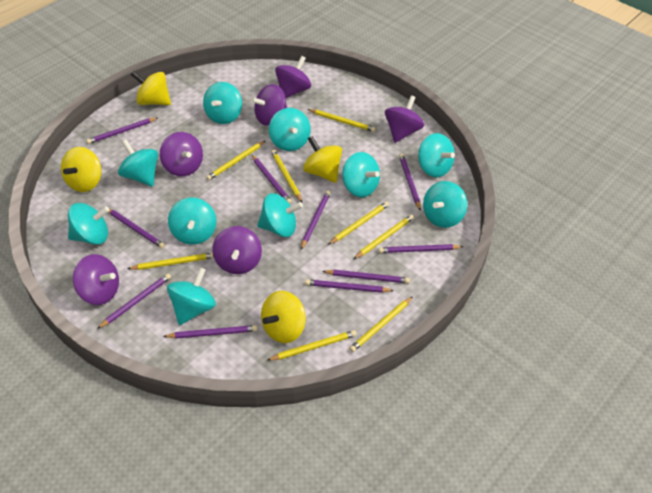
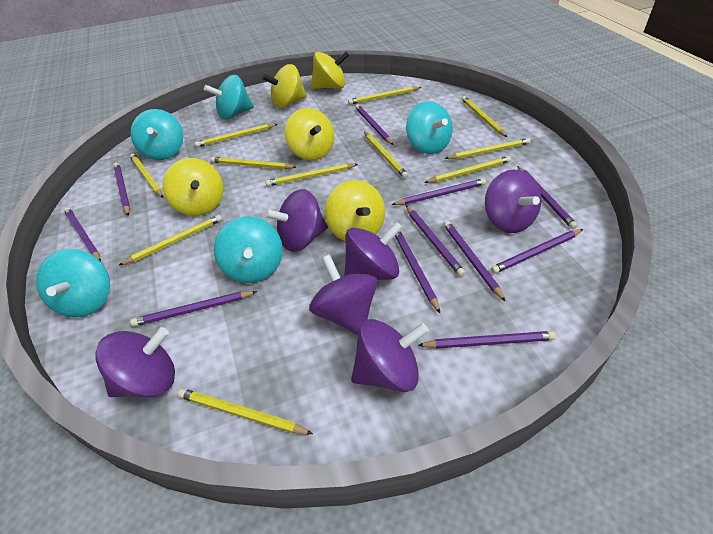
purple pencil: 10 -> 11
turquoise spinning top: 10 -> 5
yellow pencil: 8 -> 11
yellow spinning top: 4 -> 5

